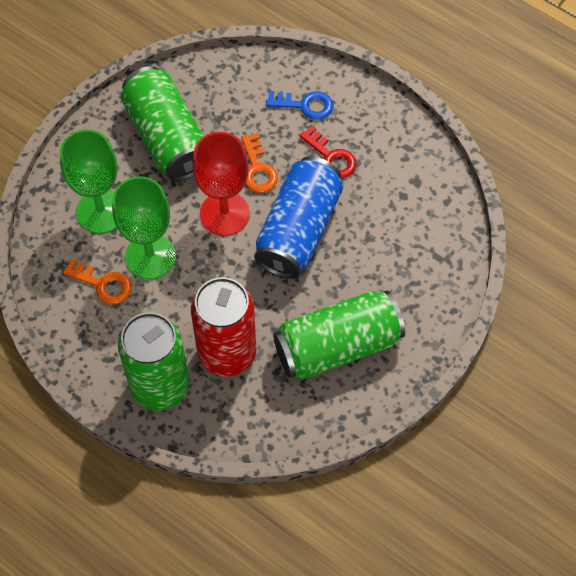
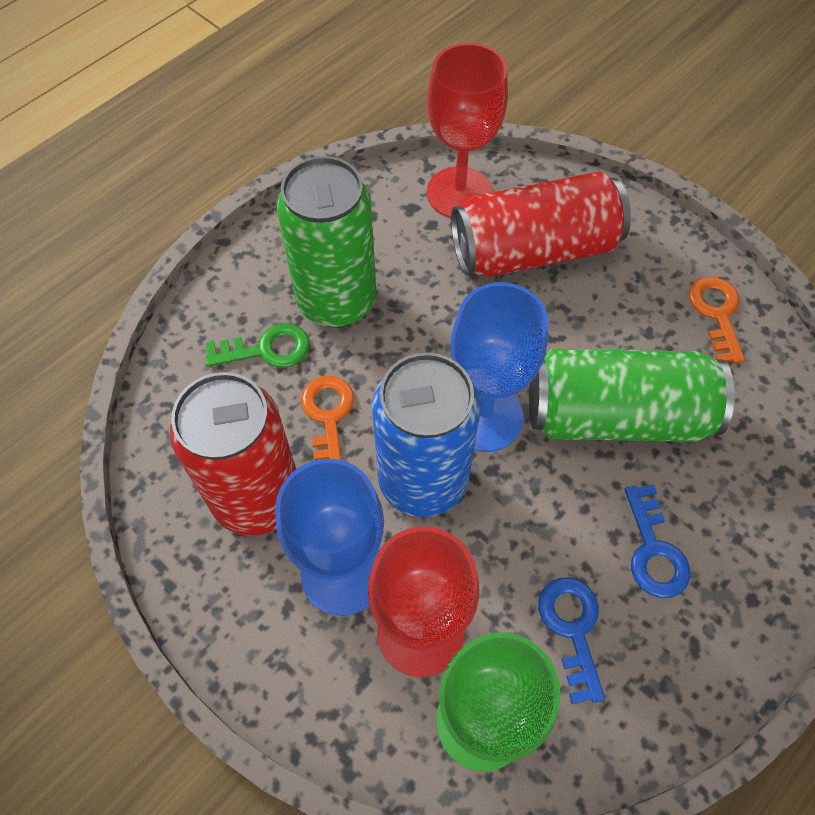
blue goblet: 0 -> 2
blue key: 1 -> 2
green can: 3 -> 2
green goblet: 2 -> 1
green key: 0 -> 1
red can: 1 -> 2
red goblet: 1 -> 2
red key: 1 -> 0

